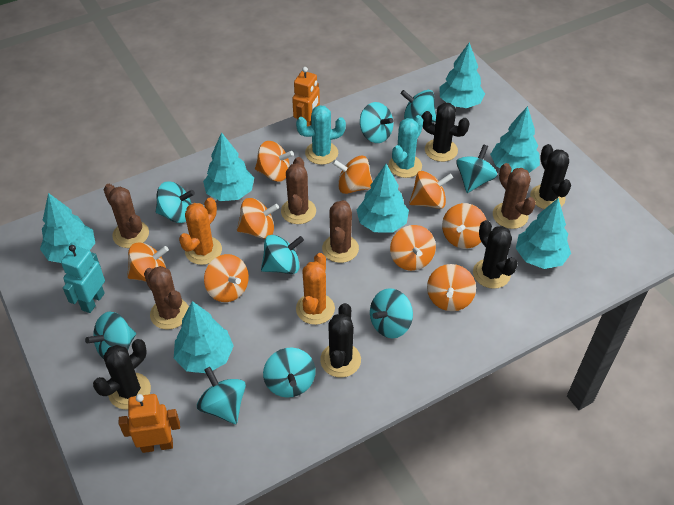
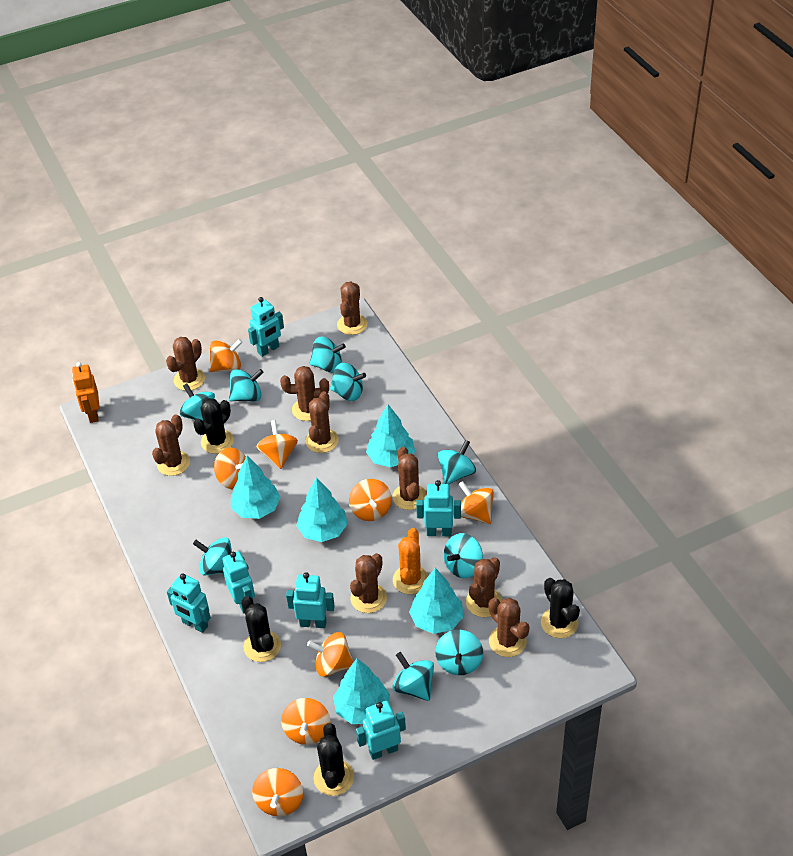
black cactus: 5 -> 4
brown cactus: 5 -> 9
orange cactus: 2 -> 1
orange robot: 2 -> 1
orange spinning top: 9 -> 8
turquoise cactus: 2 -> 0
turquoise robot: 1 -> 6
turquoise tree: 7 -> 5

